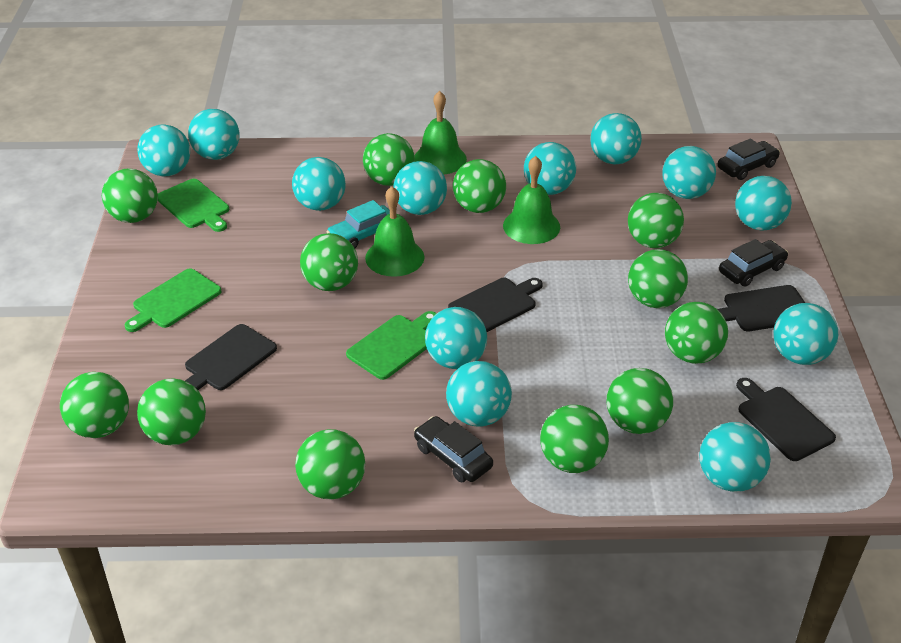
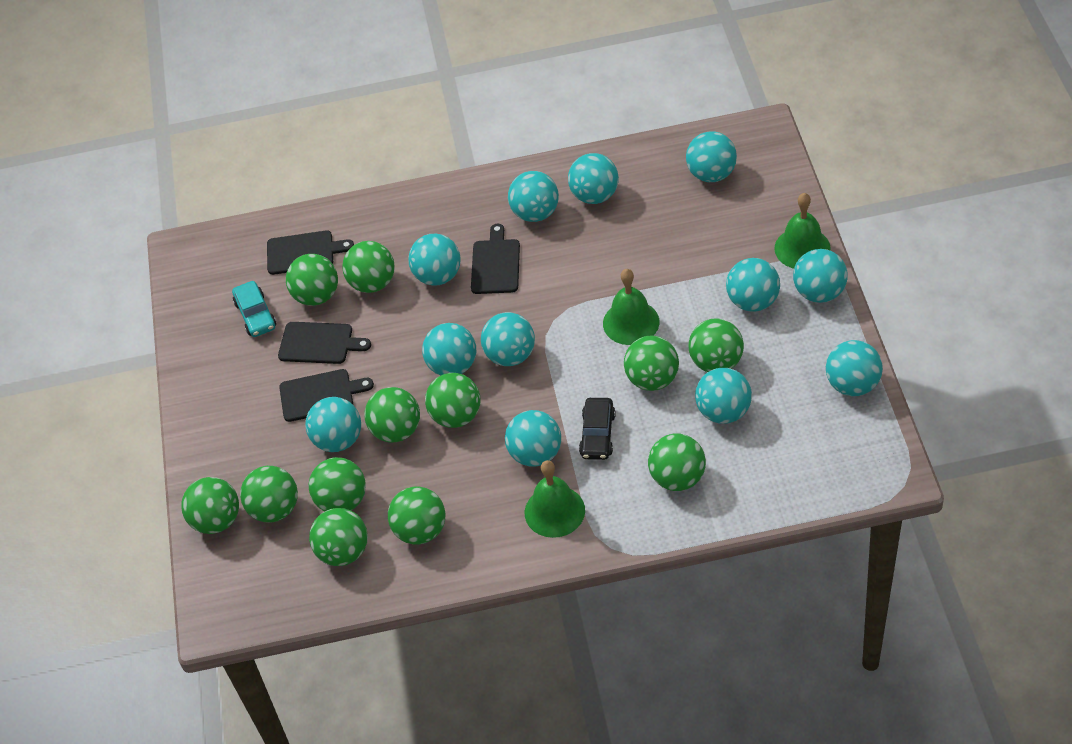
black car: 3 -> 1
green cutting board: 3 -> 0

